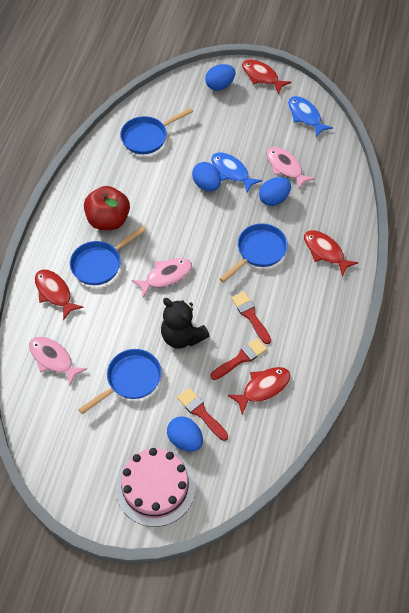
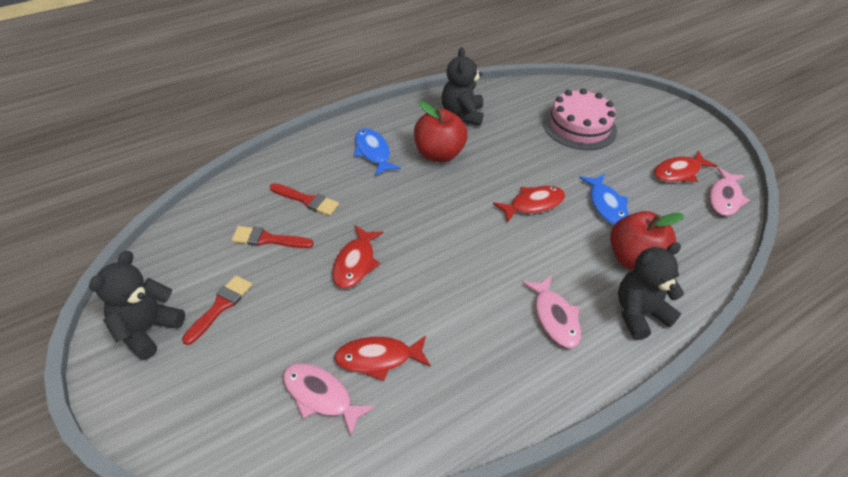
black teddy bear: 1 -> 3
blue egg: 4 -> 0
blue pan: 4 -> 0
red apple: 1 -> 2

